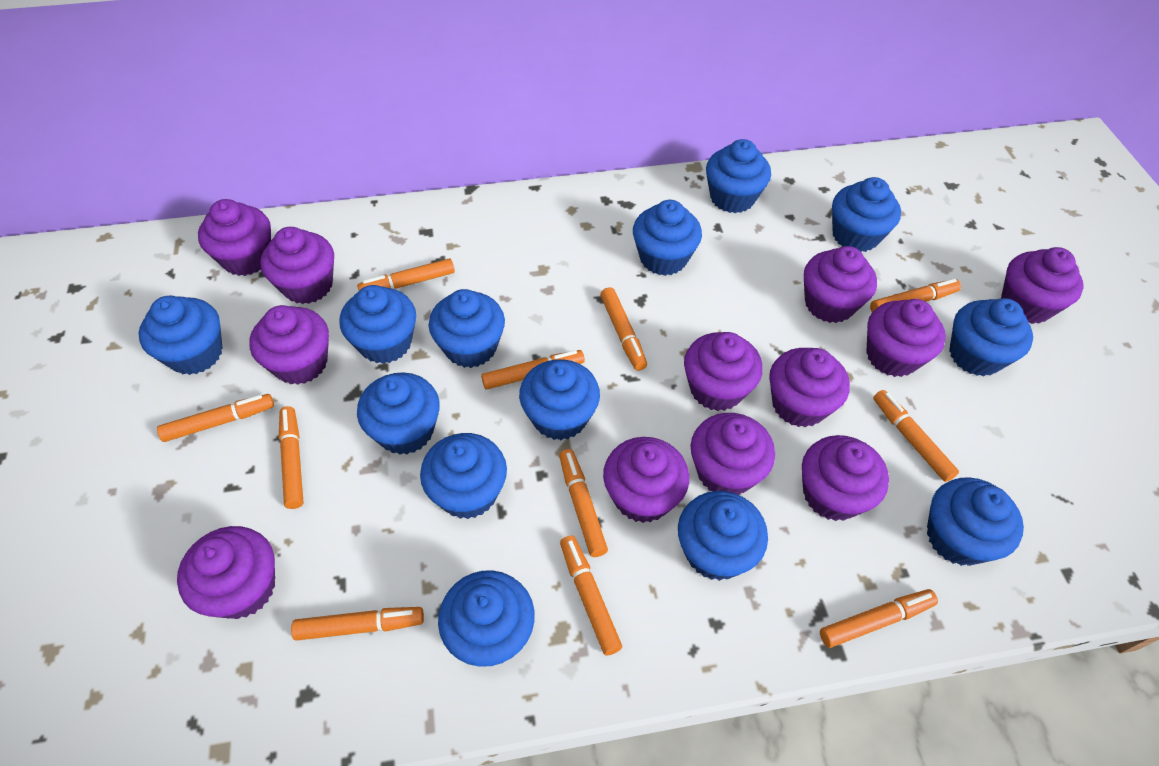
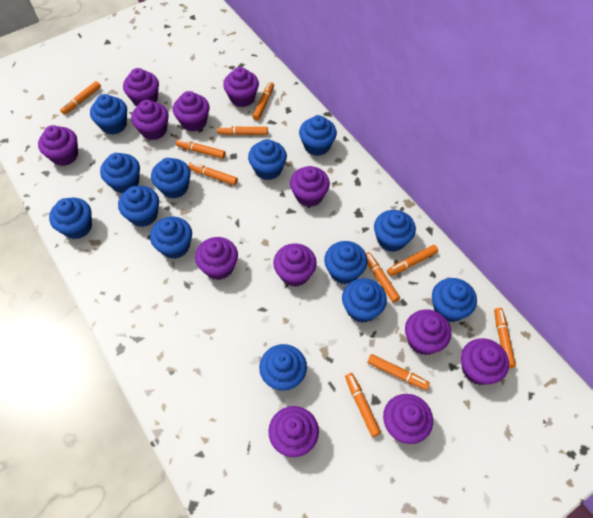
orange marker: 11 -> 10

